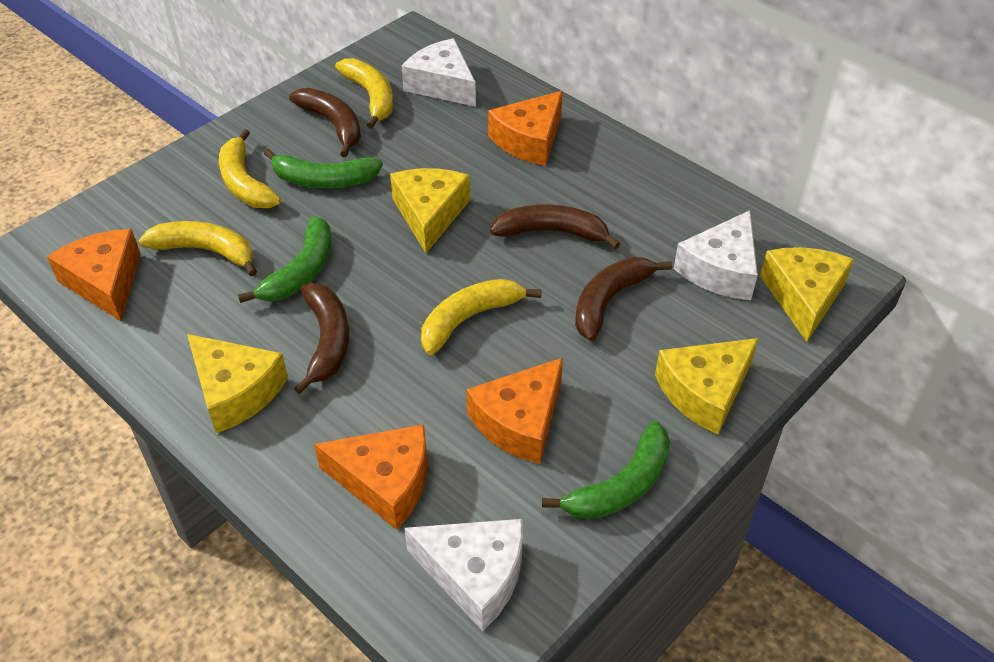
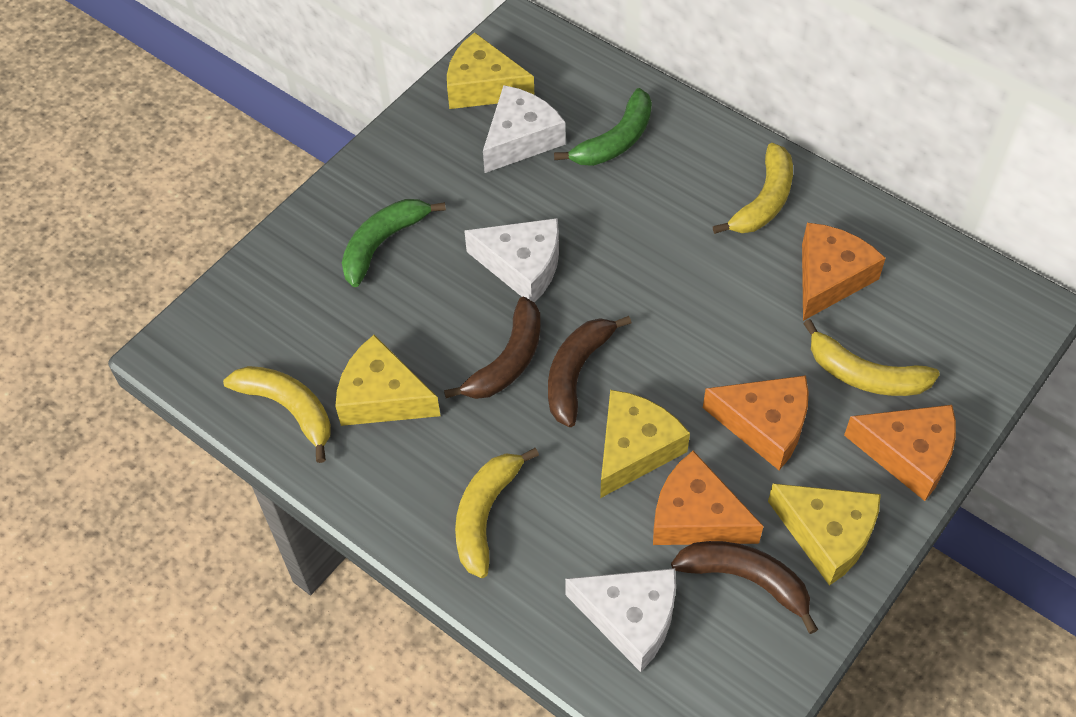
brown banana: 4 -> 3
green banana: 3 -> 2

